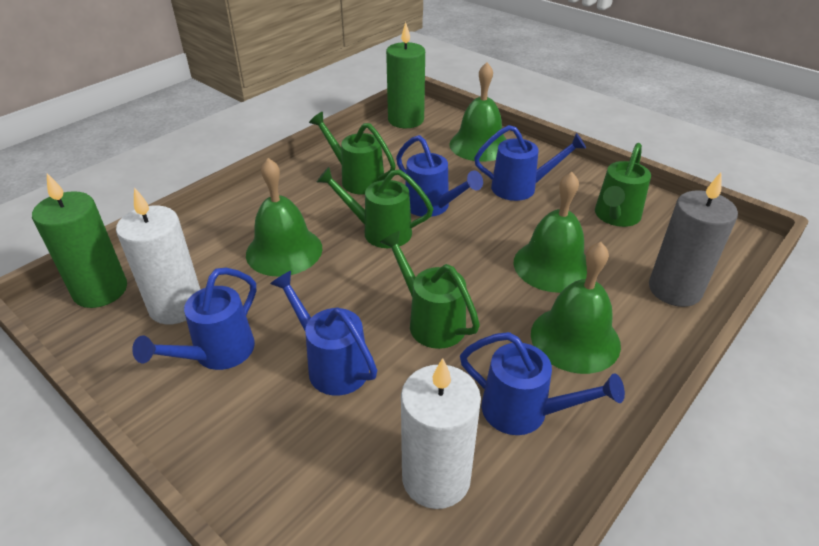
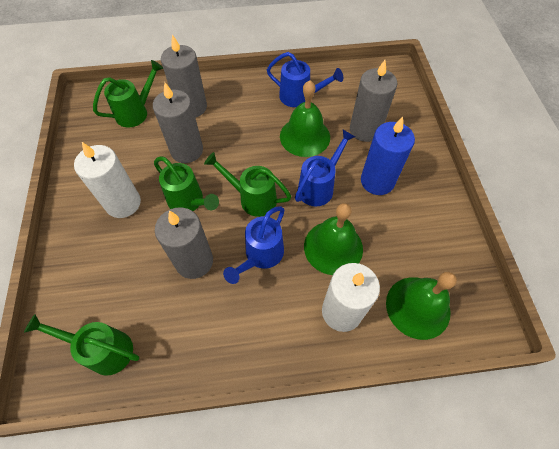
blue candle: 0 -> 1
blue watering can: 5 -> 3
green bell: 4 -> 3
green candle: 2 -> 0
grey candle: 1 -> 4

